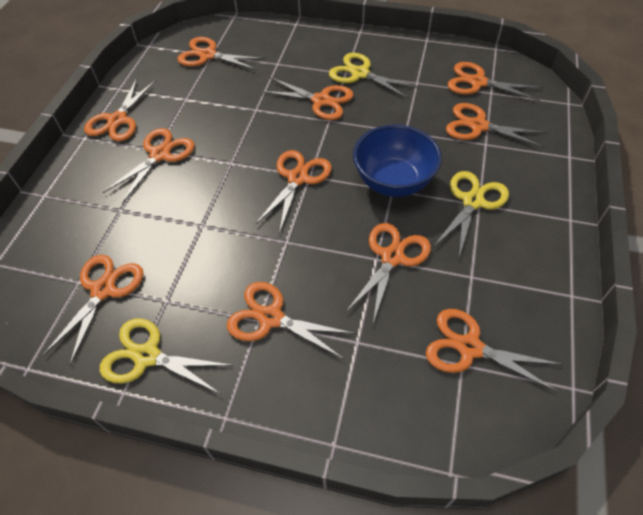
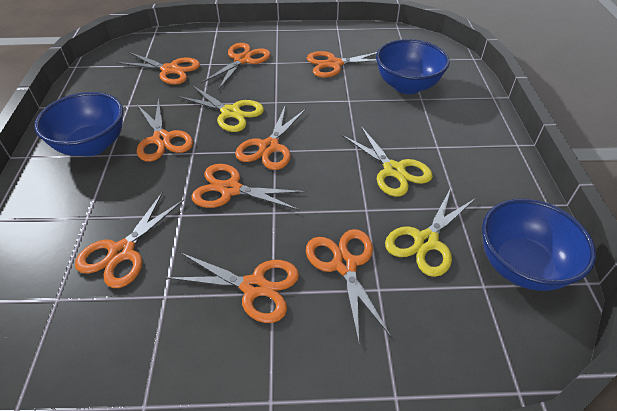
blue bowl: 1 -> 3
orange scissors: 11 -> 9

